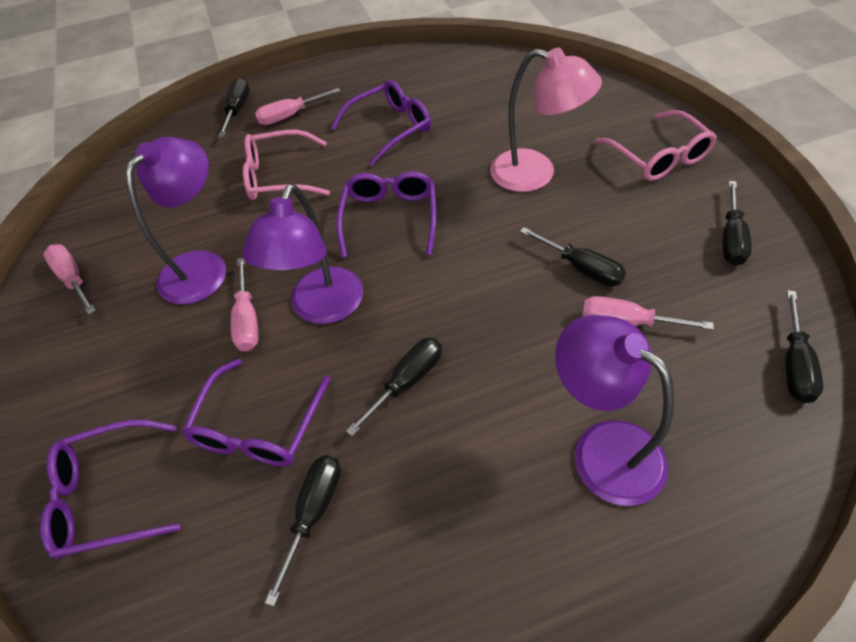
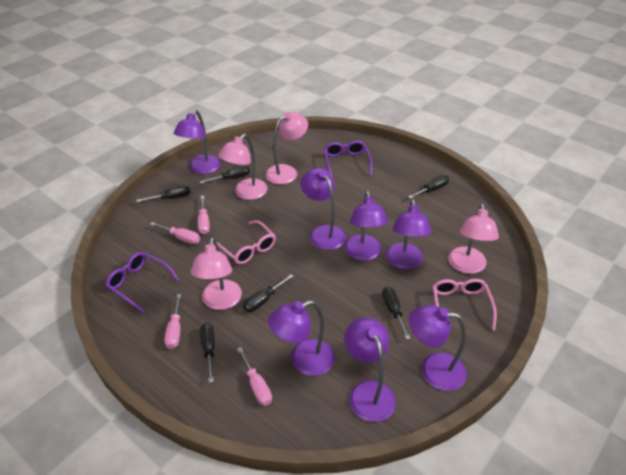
pink lamp: 1 -> 4
purple glasses: 4 -> 2
purple lamp: 3 -> 7

